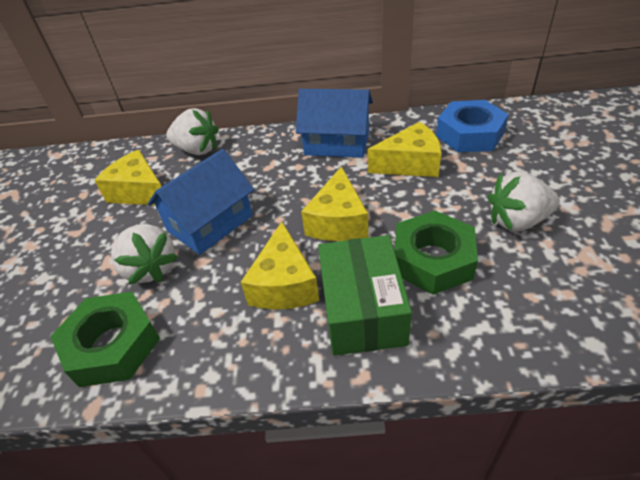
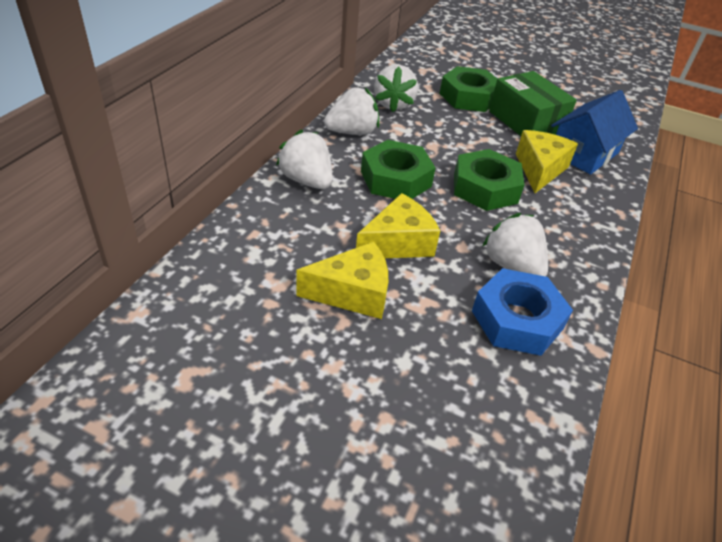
blue house: 2 -> 1
green nut: 2 -> 3
white strawberry: 3 -> 4
yellow cheese: 4 -> 3

